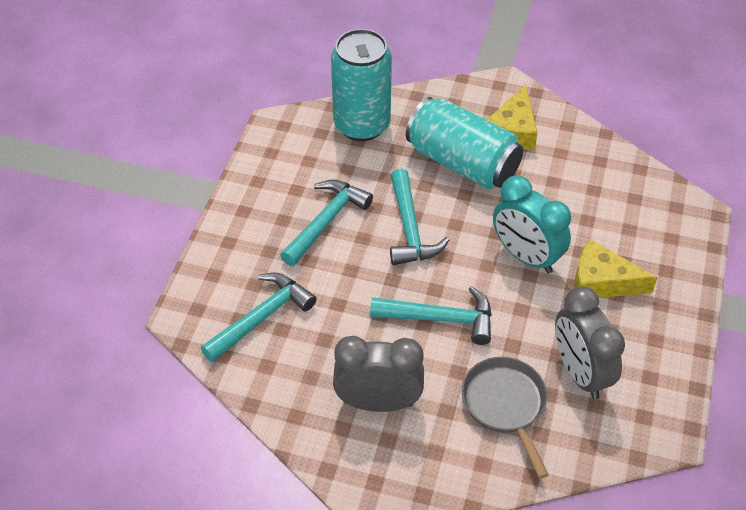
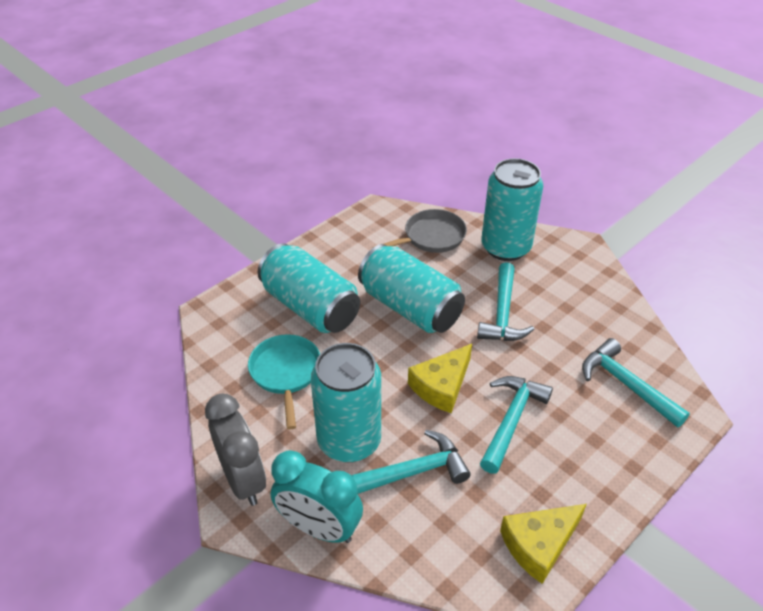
grey clock: 2 -> 1
turquoise can: 2 -> 4
turquoise pan: 0 -> 1

